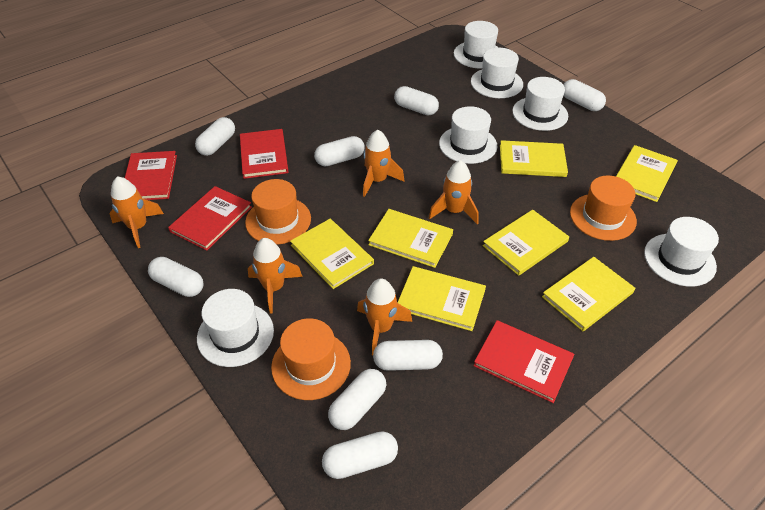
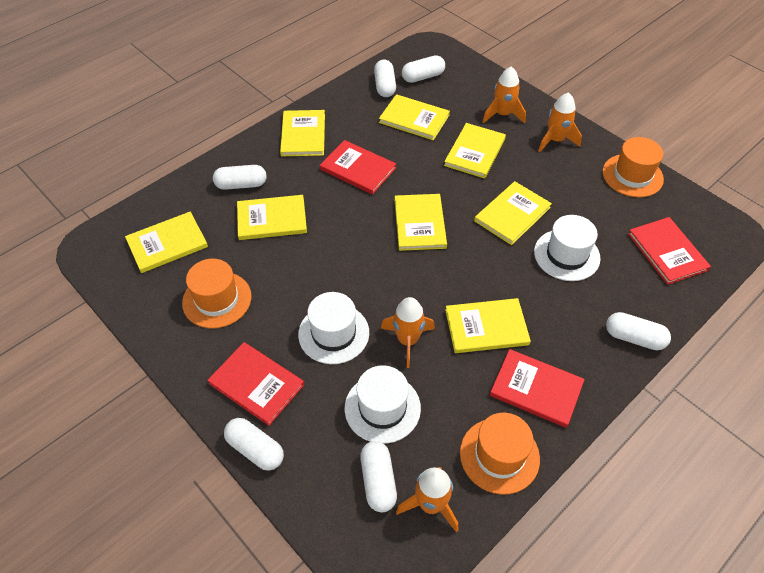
orange rocket: 5 -> 4
white capsule: 8 -> 6
white hat: 6 -> 3
yellow book: 7 -> 8

